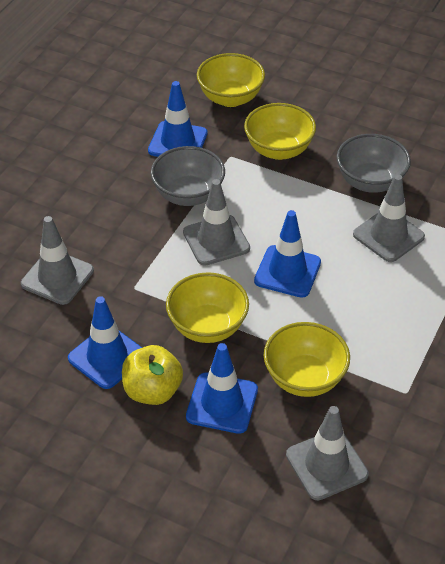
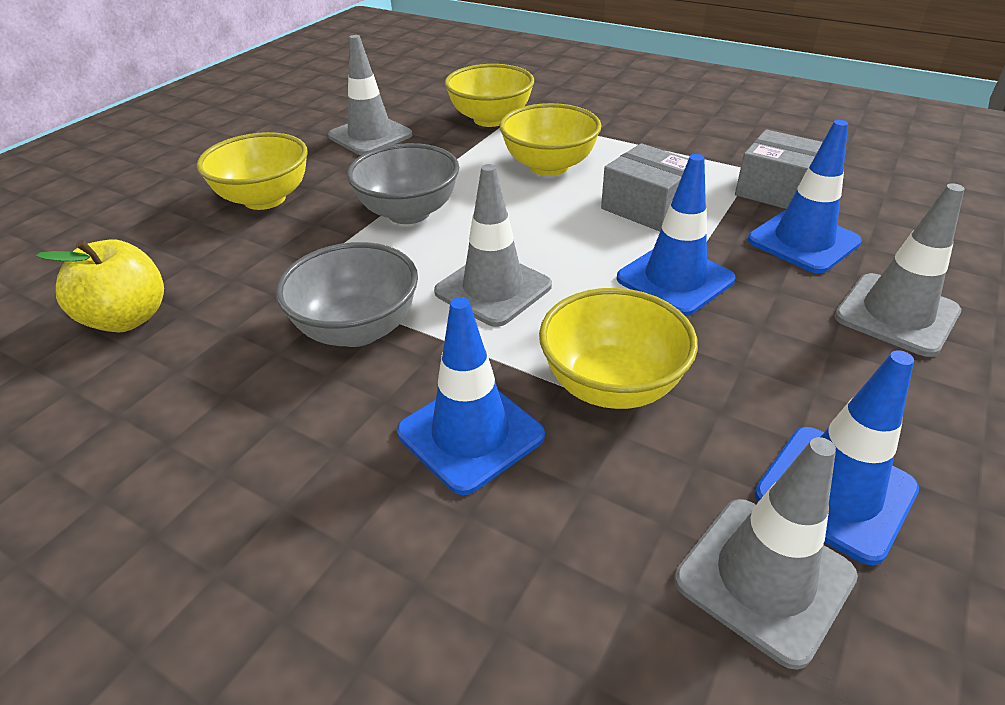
grey box: 0 -> 2

